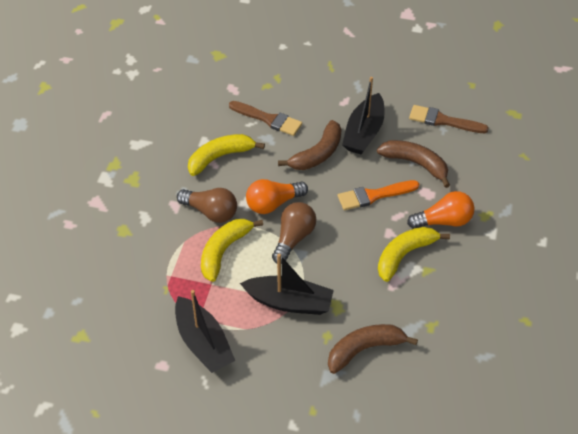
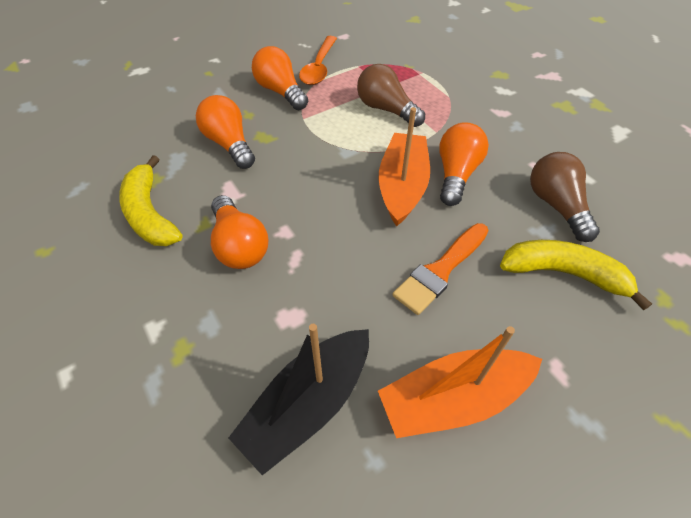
black boat: 3 -> 1
brown banana: 3 -> 0
brown brush: 2 -> 0
orange boat: 0 -> 2
orange light bulb: 2 -> 4
orange spoon: 0 -> 1
yellow banana: 3 -> 2

